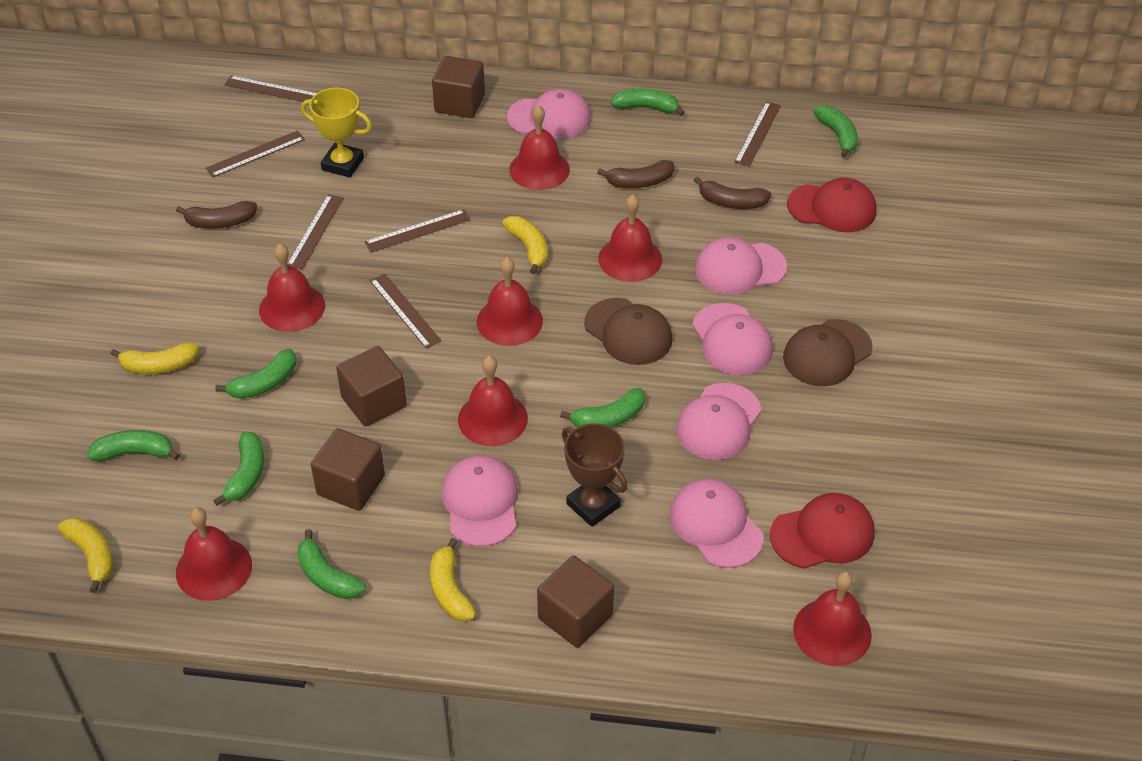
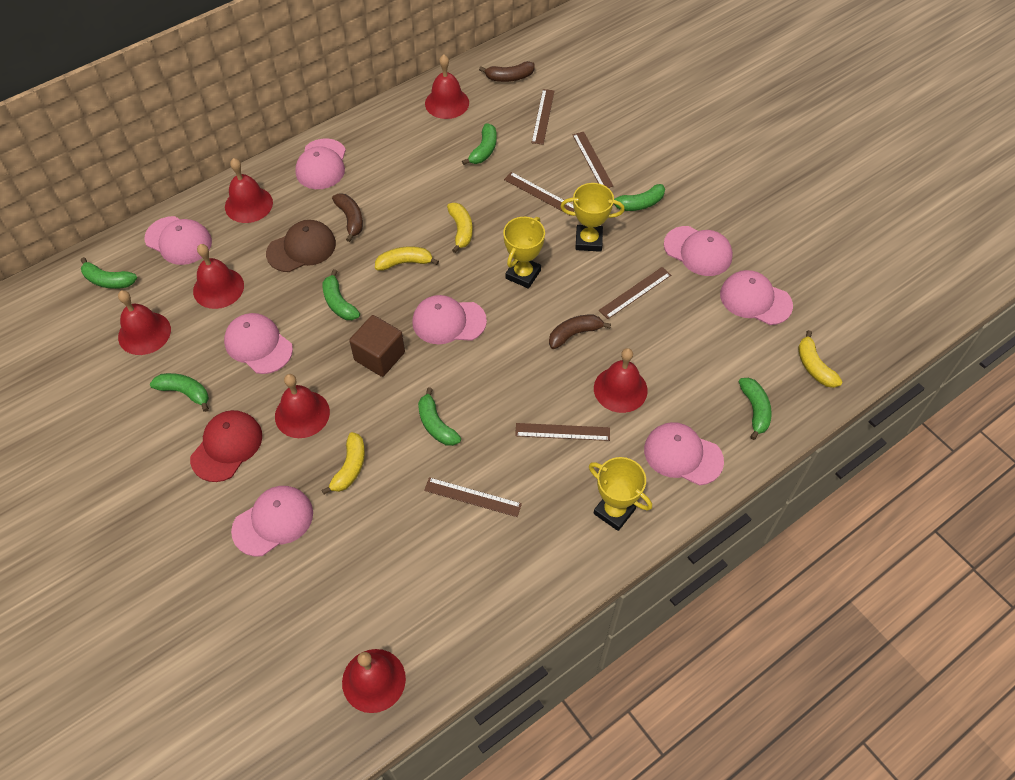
brown cap: 2 -> 1
brown cube: 4 -> 1
brown trophy: 1 -> 0
pink cap: 6 -> 8
red cap: 2 -> 1
yellow trophy: 1 -> 3

